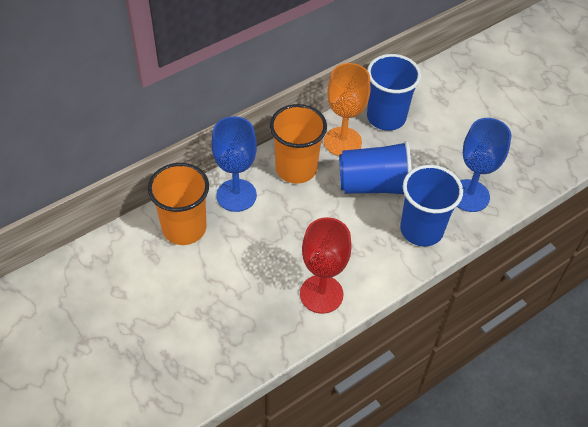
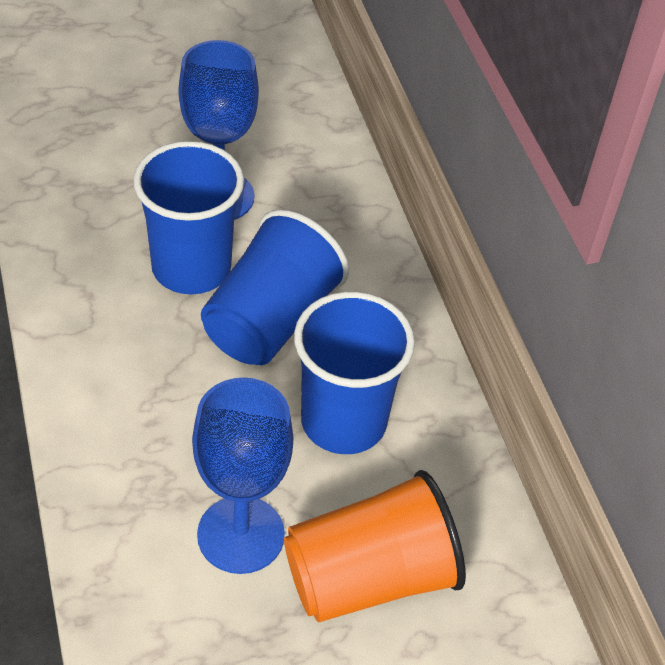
orange cup: 2 -> 1
orange goblet: 1 -> 0
red goblet: 1 -> 0

